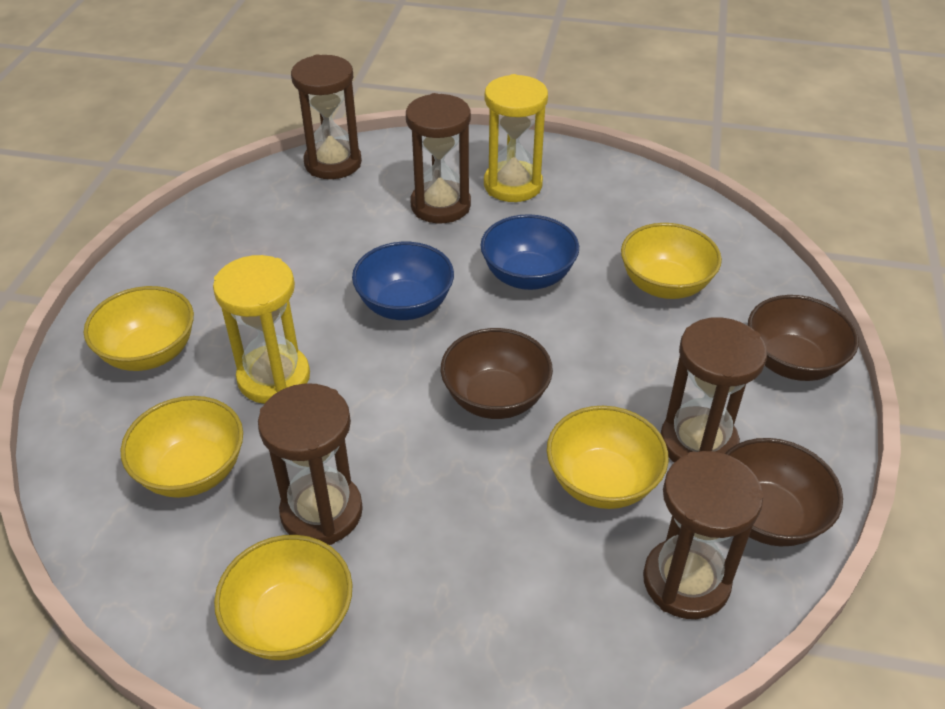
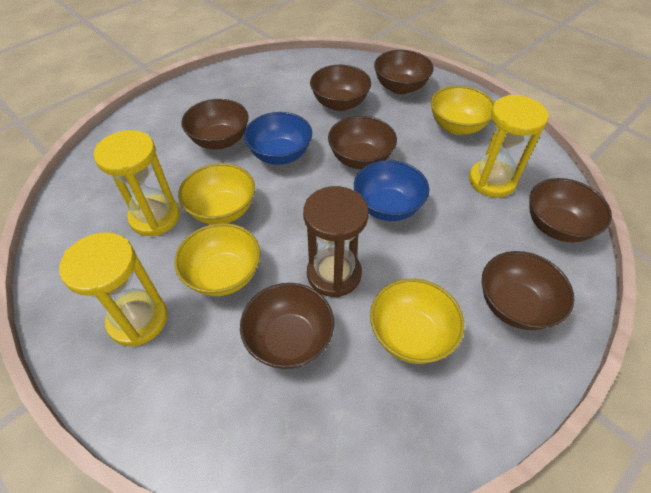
brown bowl: 3 -> 7
brown hourglass: 5 -> 1
yellow bowl: 5 -> 4
yellow hourglass: 2 -> 3

